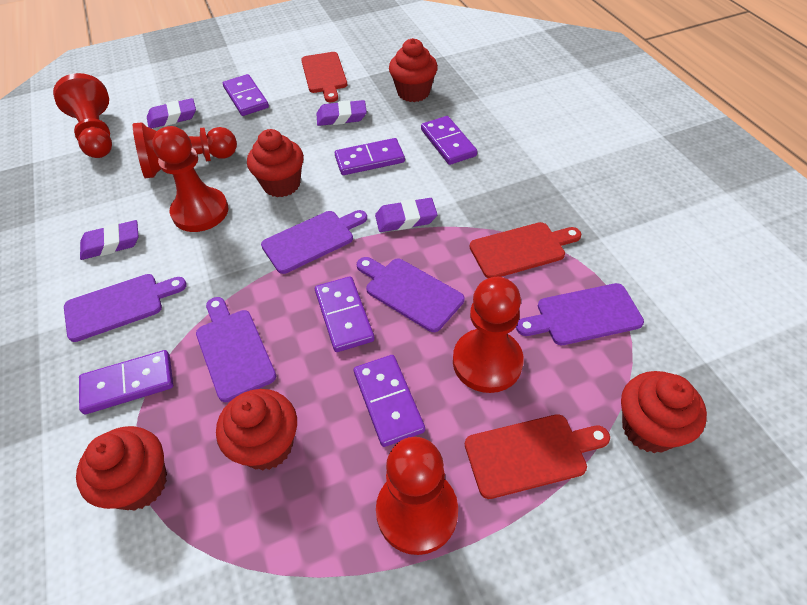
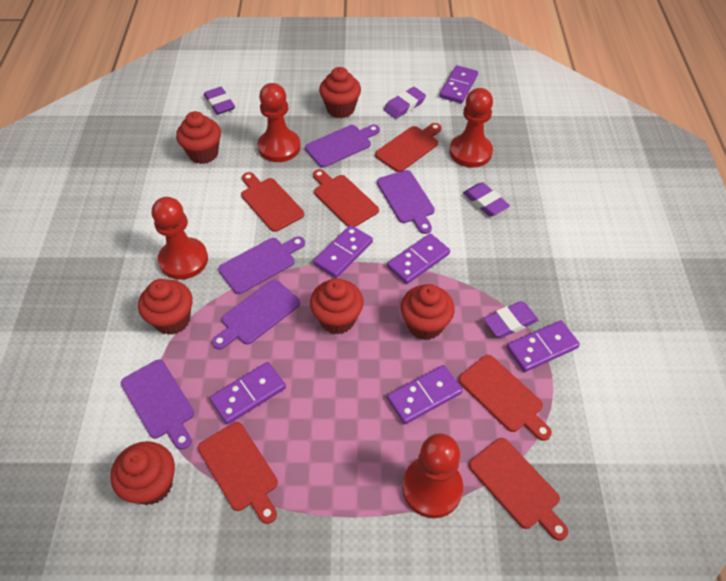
red cupcake: 5 -> 6
red cutting board: 3 -> 6
red pawn: 5 -> 4

